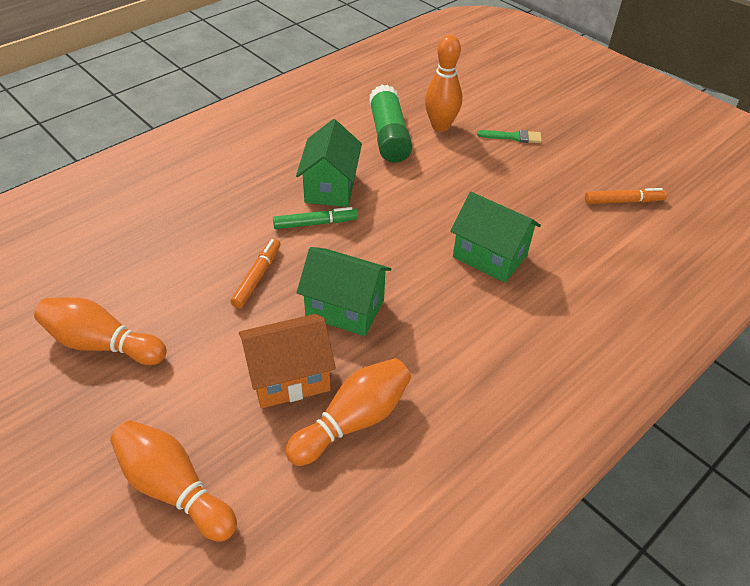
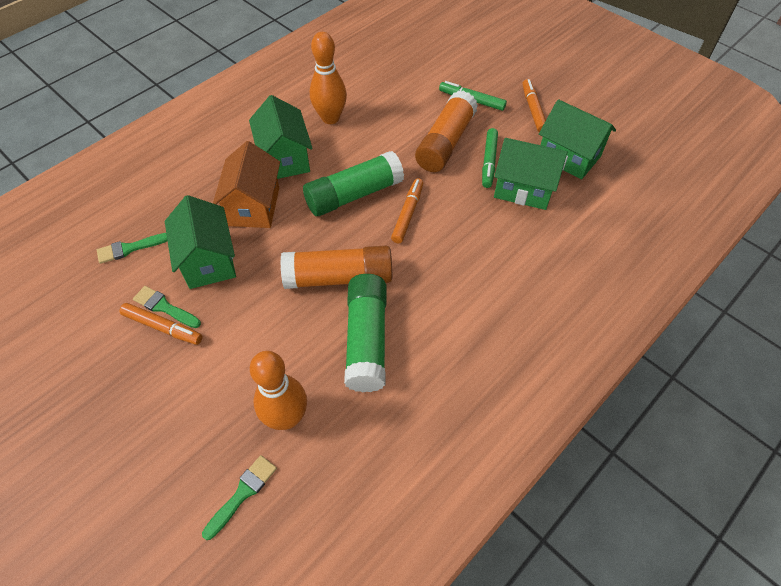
green brush: 1 -> 3
green glue stick: 1 -> 2
green house: 3 -> 4
green marker: 1 -> 2
orange bowling pin: 4 -> 2
orange glue stick: 0 -> 2
orange marker: 2 -> 3

